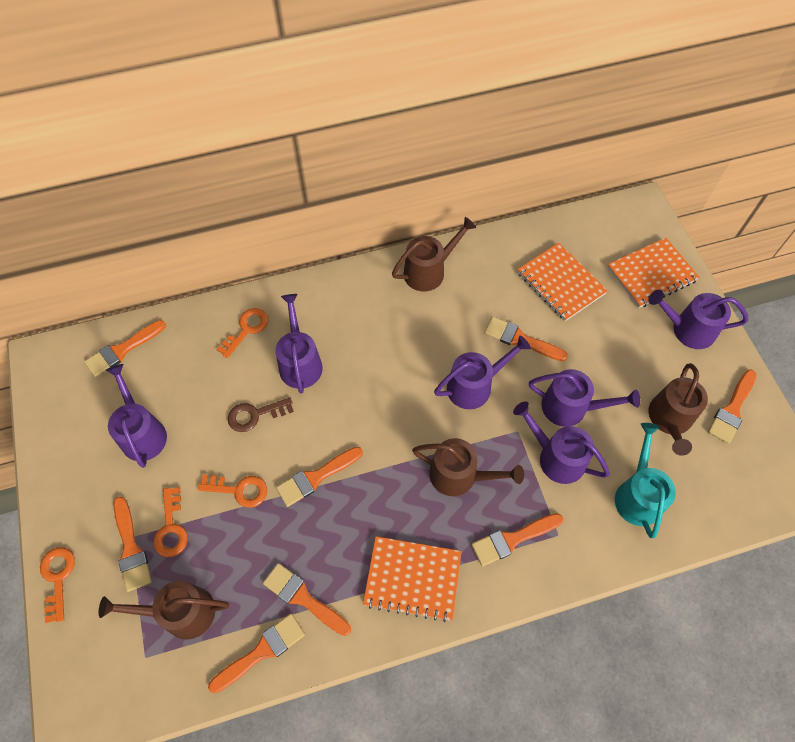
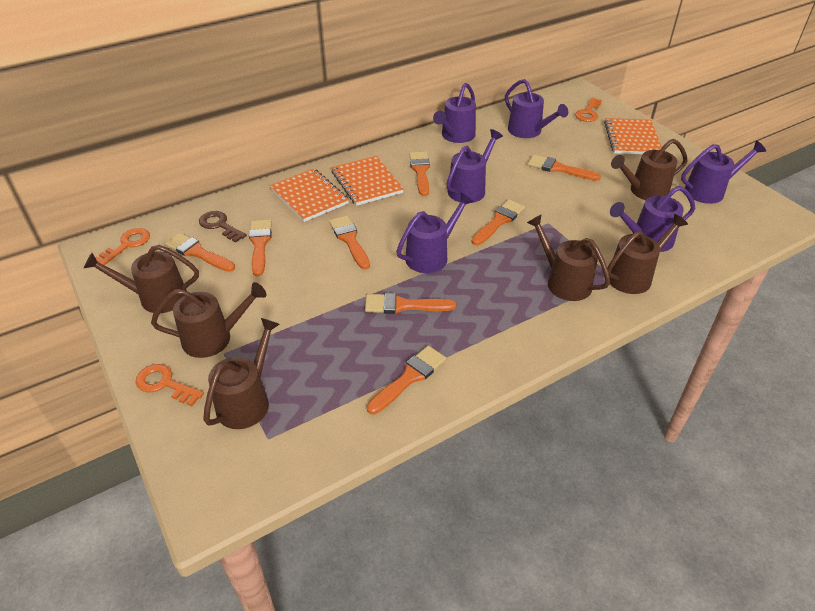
brown watering can: 4 -> 6
orange key: 4 -> 3
turquoise watering can: 1 -> 0

